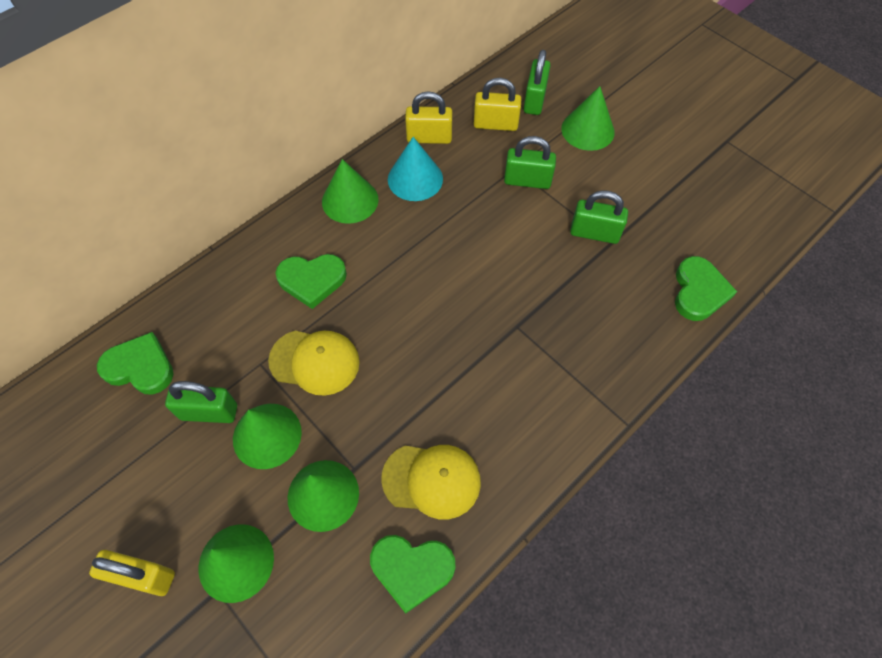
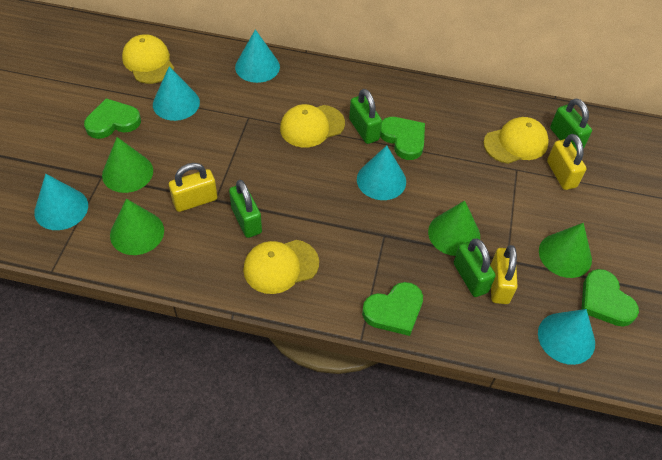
green cone: 5 -> 4
turquoise cone: 1 -> 5
yellow cap: 2 -> 4

